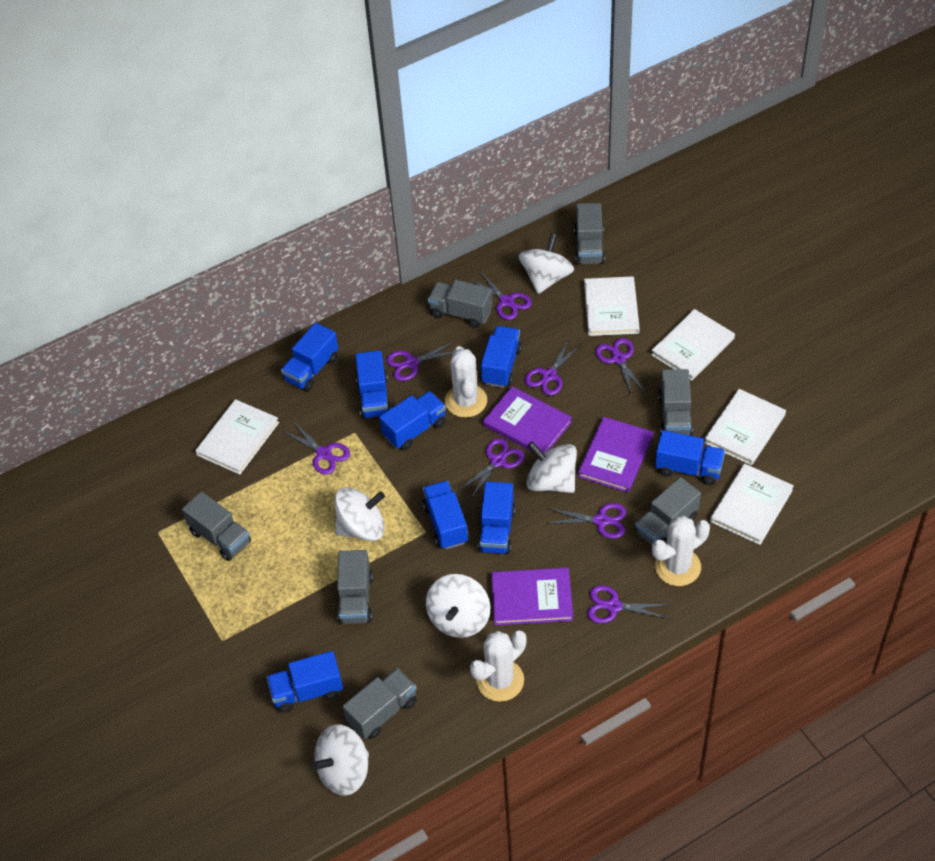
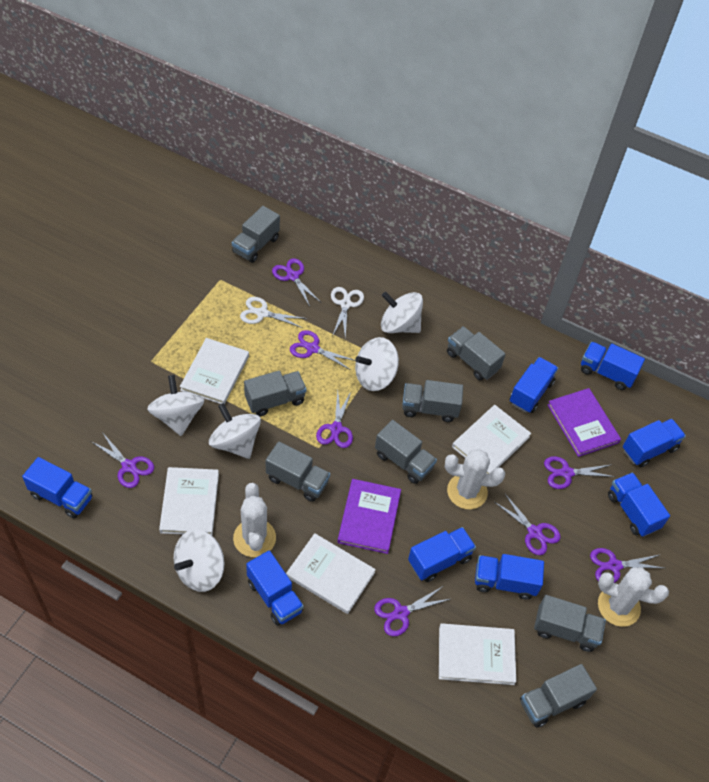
grey truck: 7 -> 8
purple book: 3 -> 2
white scissors: 0 -> 2

